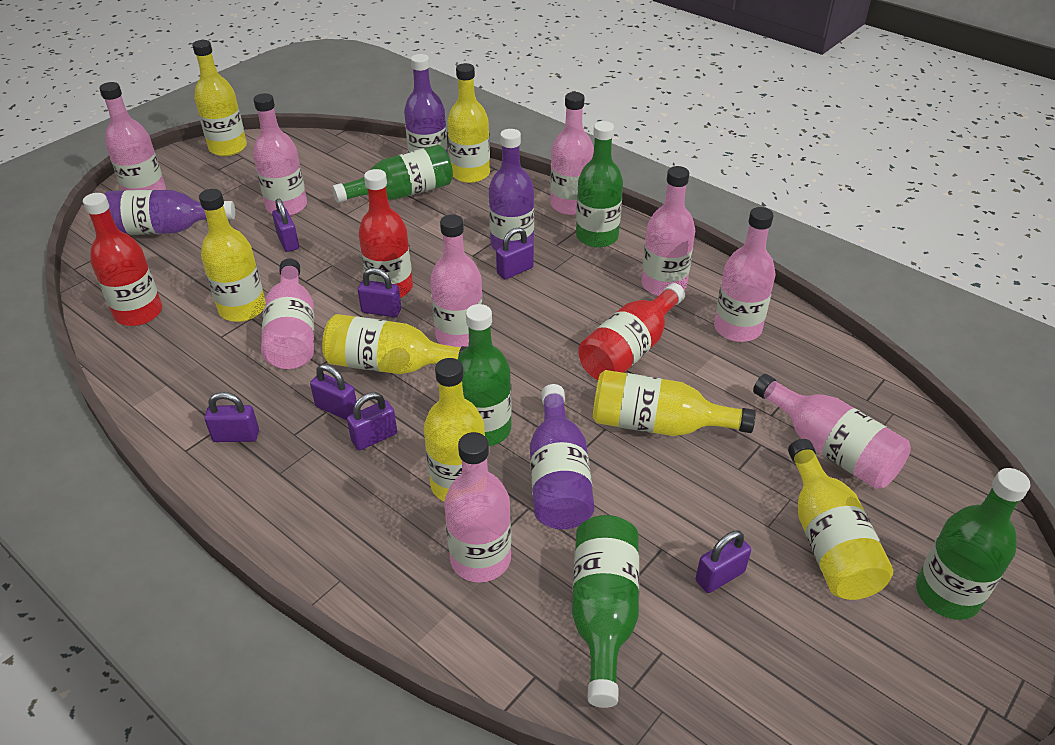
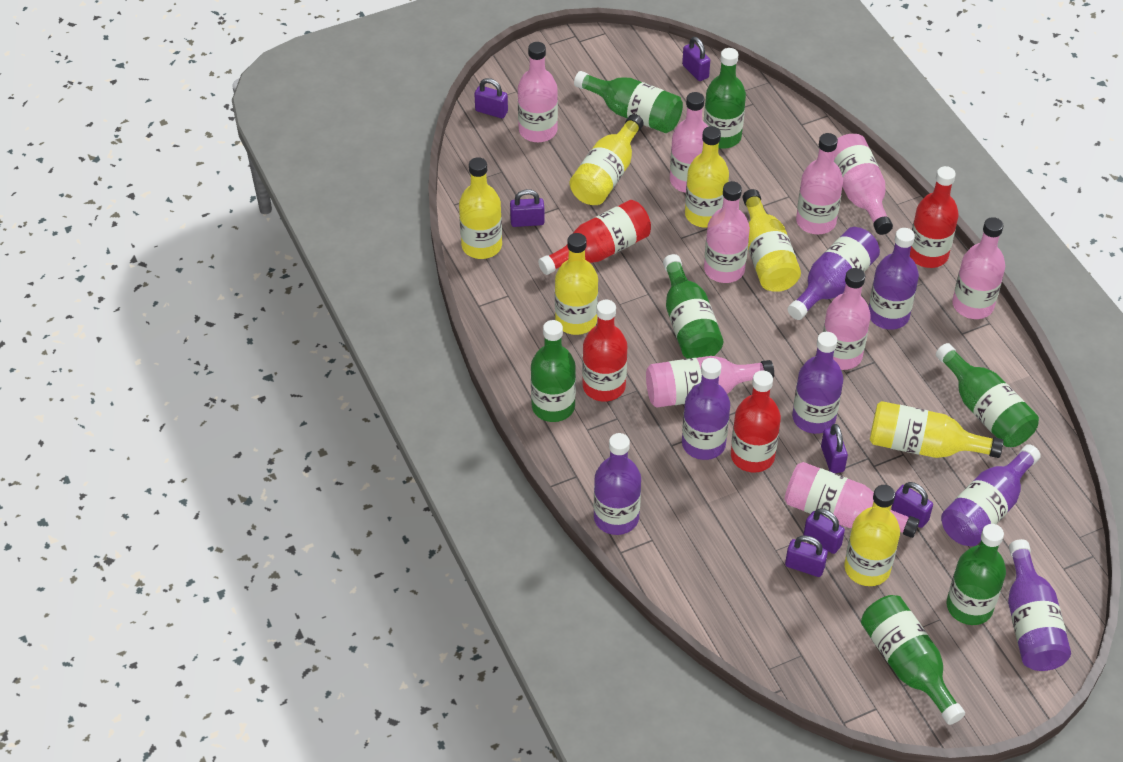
green bottle: 5 -> 7
purple bottle: 4 -> 7
red bottle: 3 -> 4

